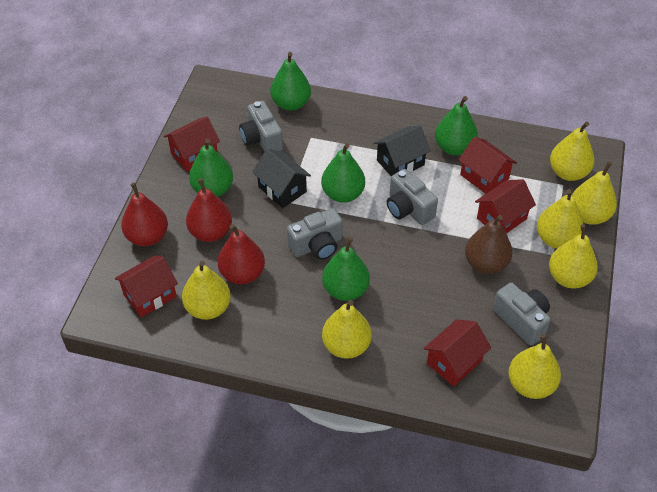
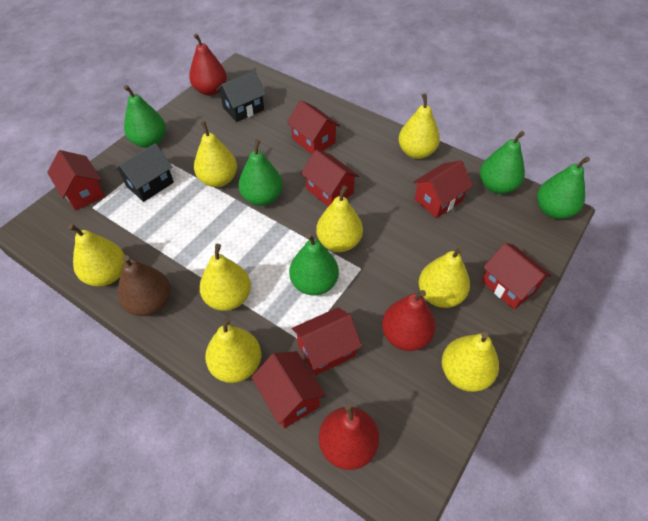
grey camera: 4 -> 0
red house: 5 -> 7
yellow pear: 7 -> 8

